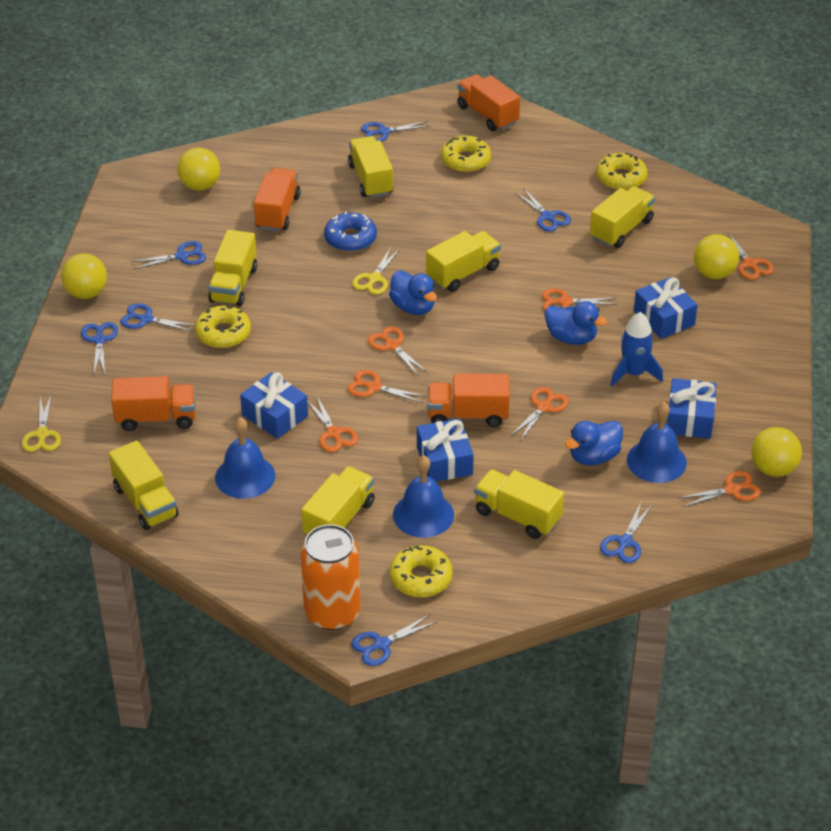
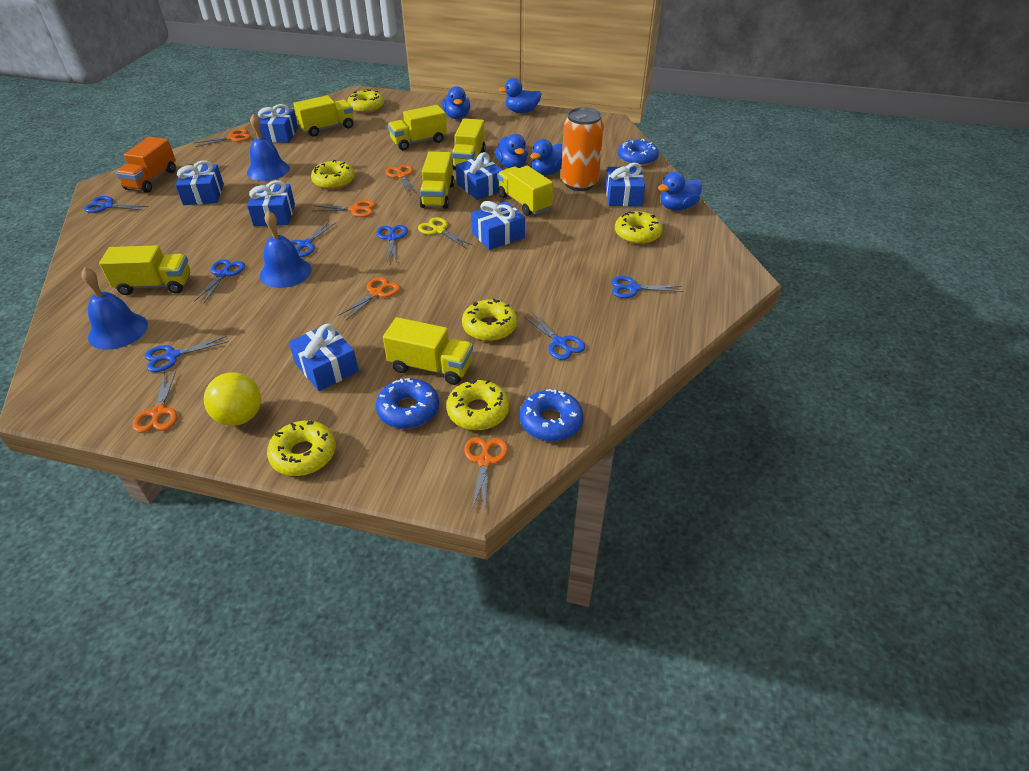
blue donut: 1 -> 3
blue duck: 3 -> 5
blue gift: 4 -> 7
blue rocket: 1 -> 0
orange scissors: 7 -> 6
orange truck: 4 -> 1
yellow ball: 4 -> 1
yellow donut: 4 -> 6
yellow scissors: 2 -> 1

